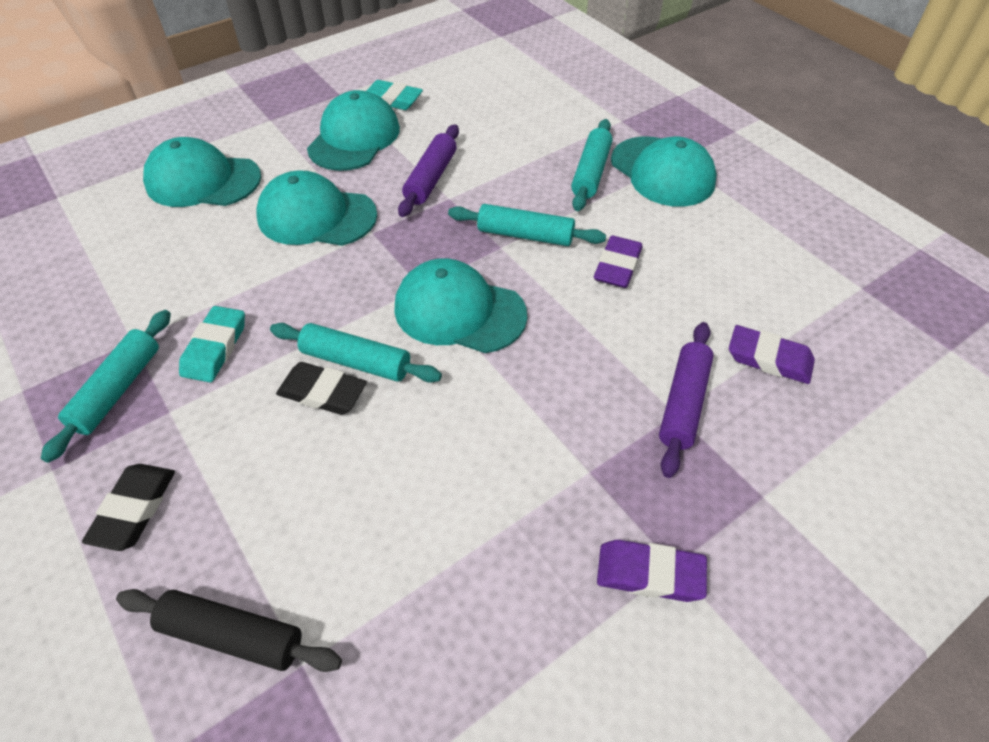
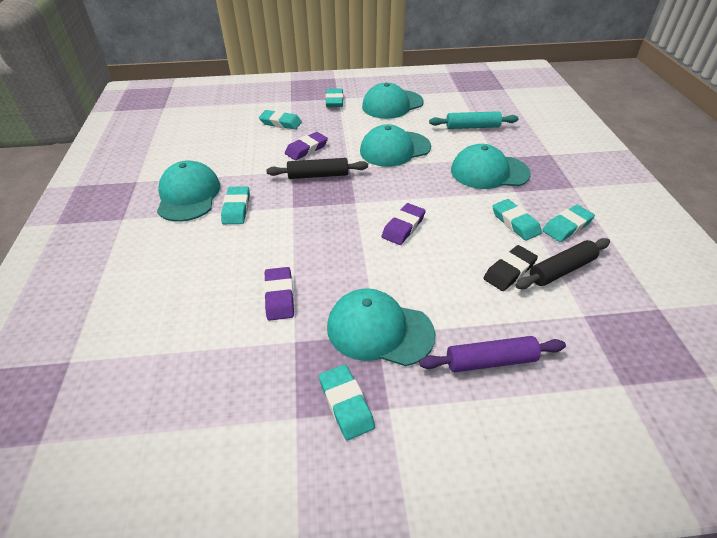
black eraser: 2 -> 1
black rolling pin: 1 -> 2
purple rolling pin: 2 -> 1
turquoise eraser: 2 -> 6
turquoise rolling pin: 4 -> 1

